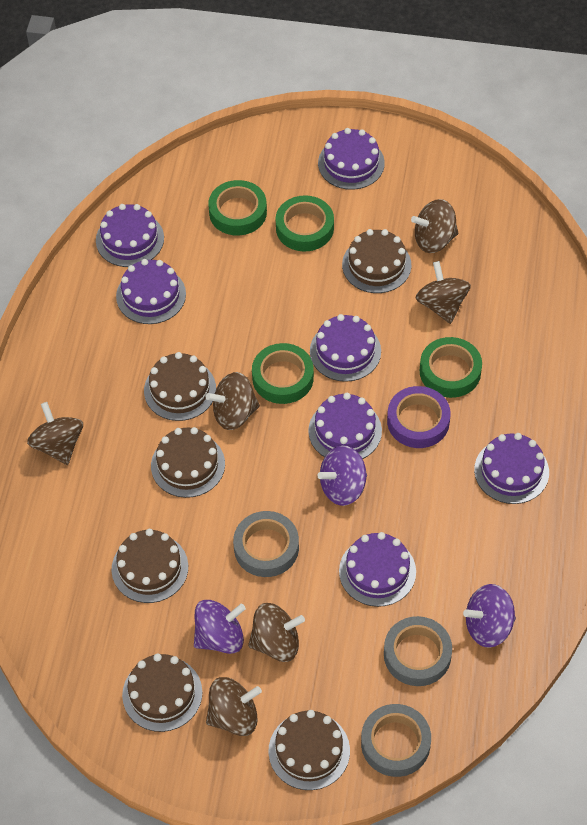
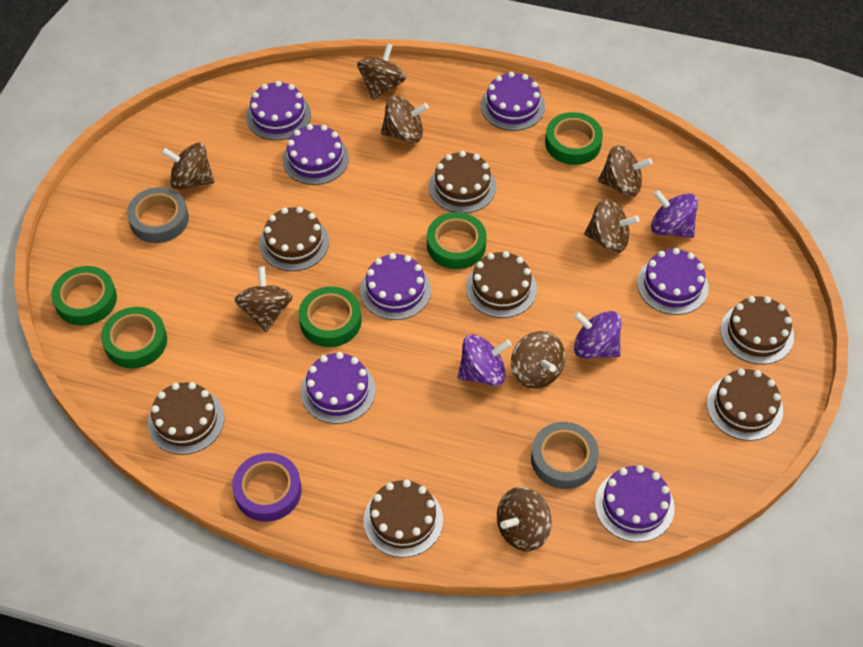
brown cake: 6 -> 7
brown spinning top: 6 -> 8
green tape: 4 -> 5
grey tape: 3 -> 2

